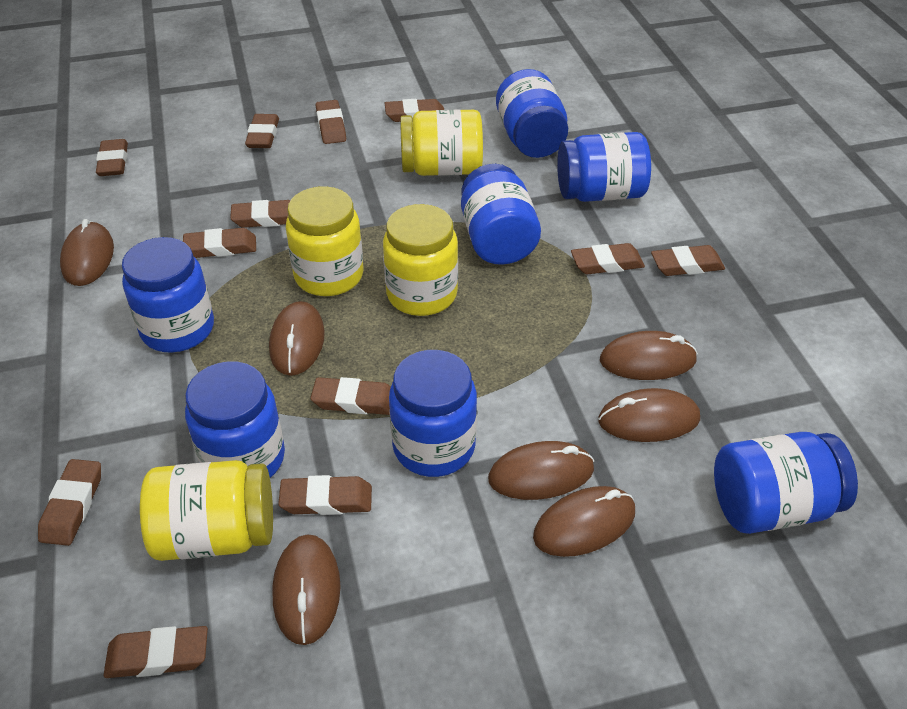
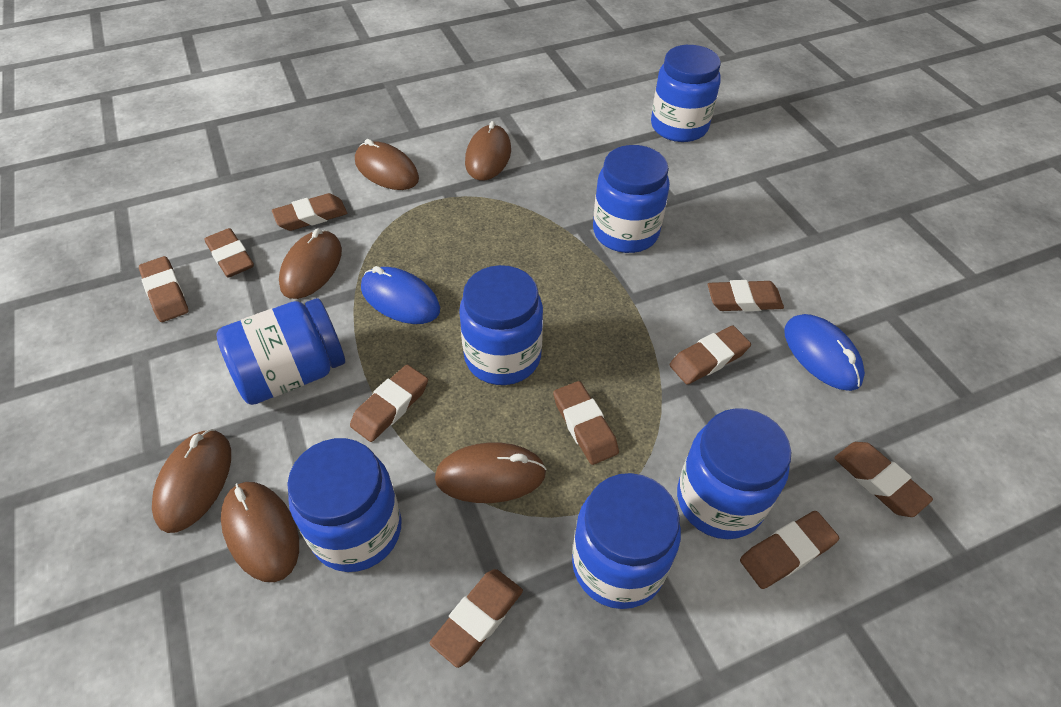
blue mouse: 0 -> 2
brown eraser: 12 -> 10
brown mouse: 7 -> 6
yellow jar: 4 -> 0

